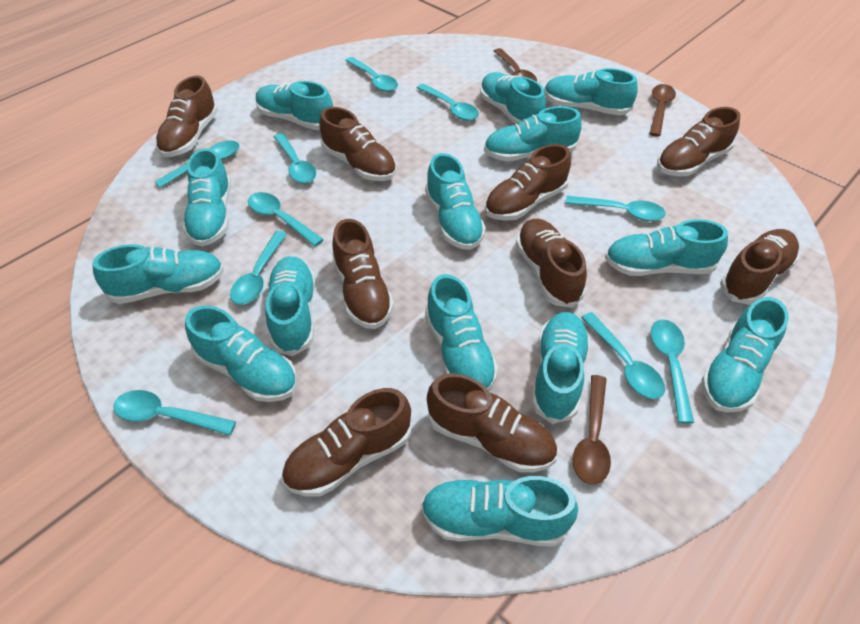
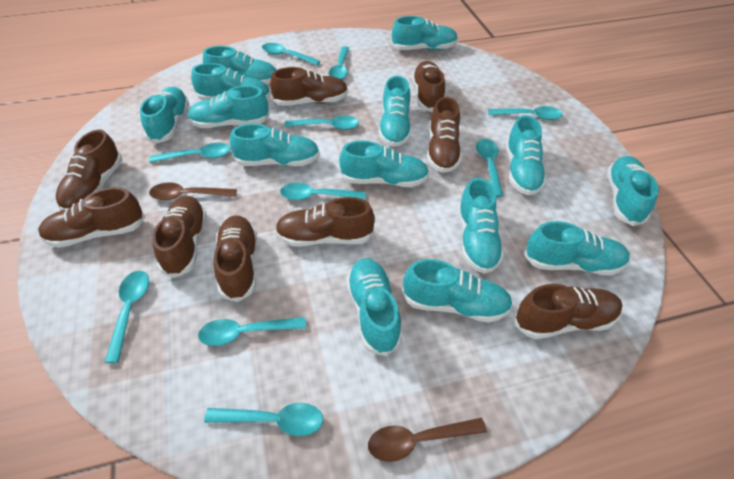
brown spoon: 3 -> 2

